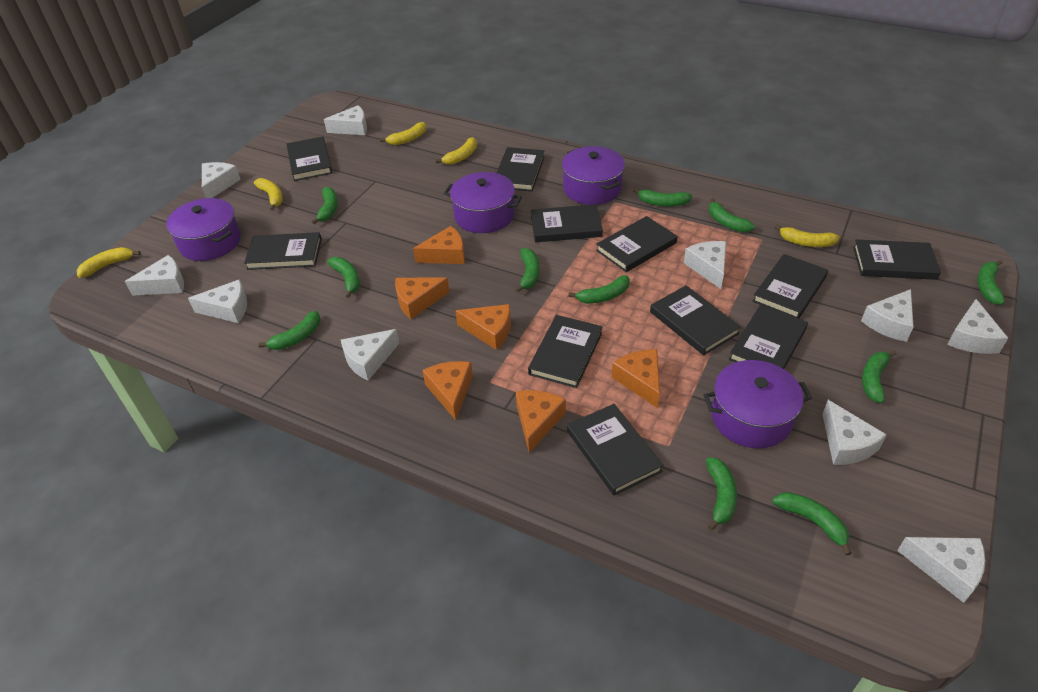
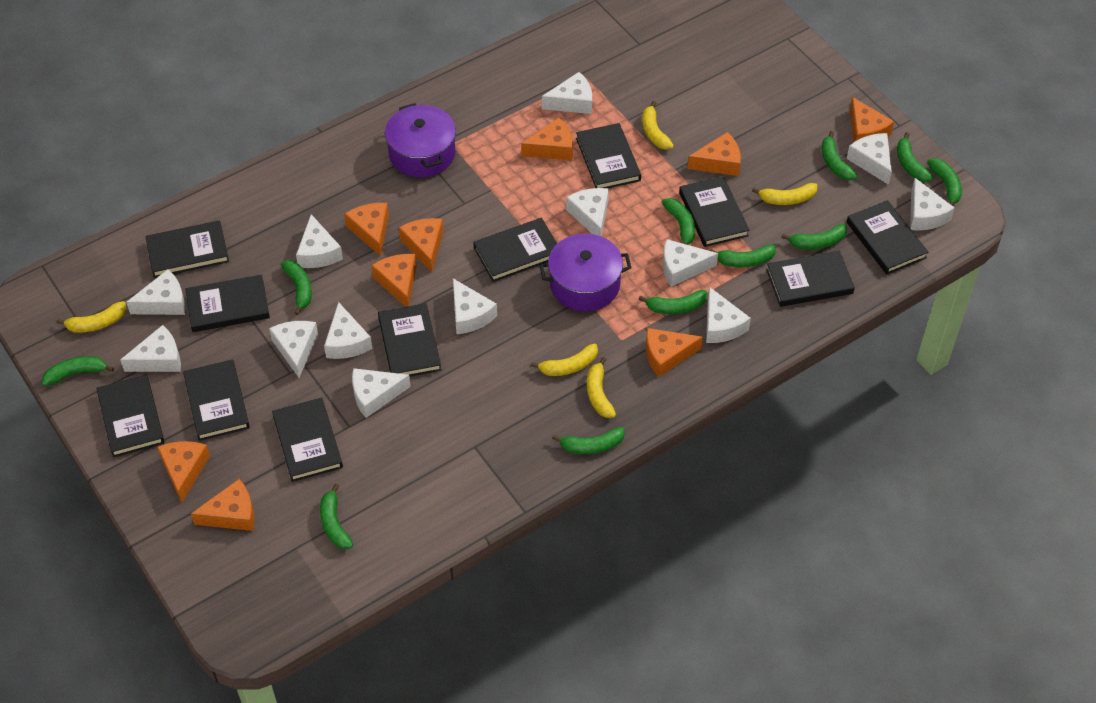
orange cheese: 6 -> 9
purple pot: 4 -> 2
white cheese: 10 -> 13

